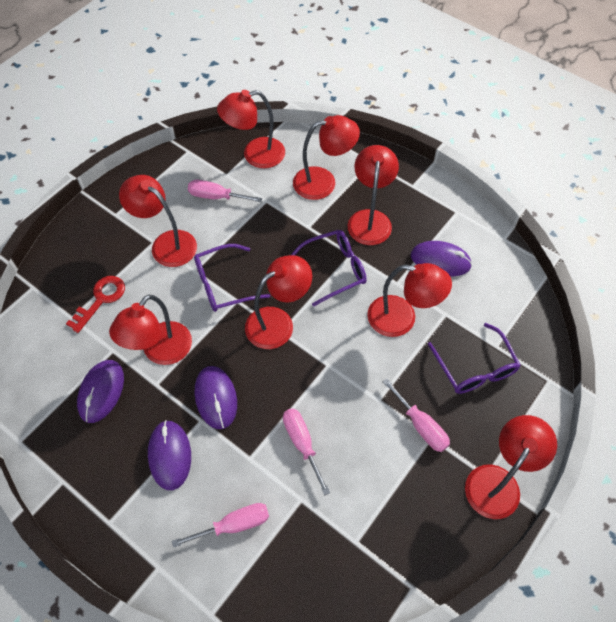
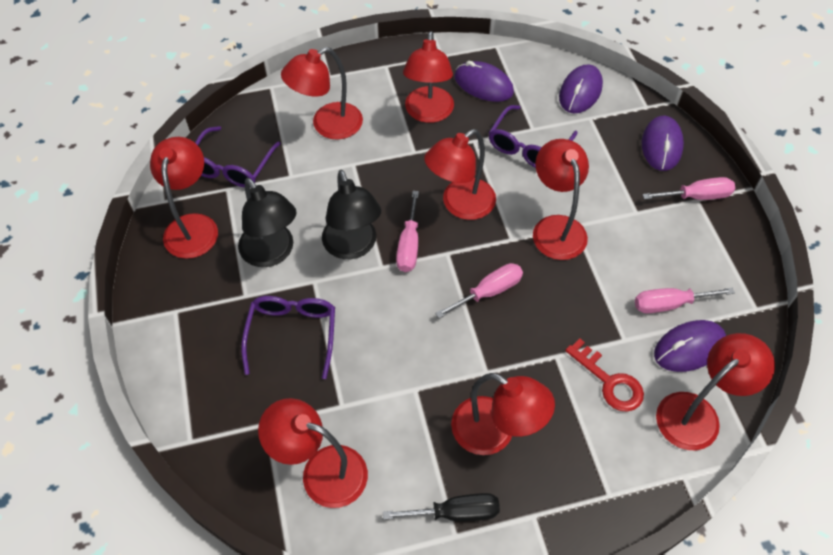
black lamp: 0 -> 2
black screwdriver: 0 -> 1

